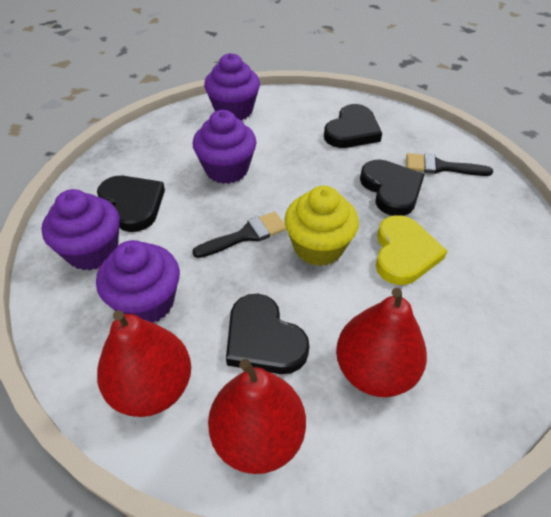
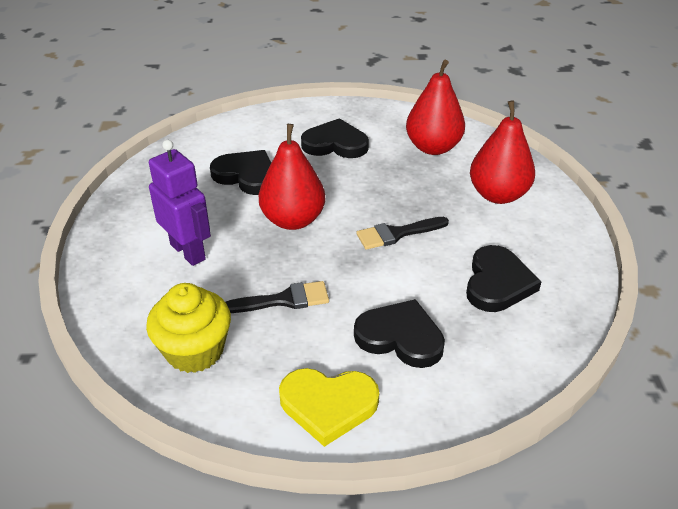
purple cupcake: 4 -> 0
purple robot: 0 -> 1

